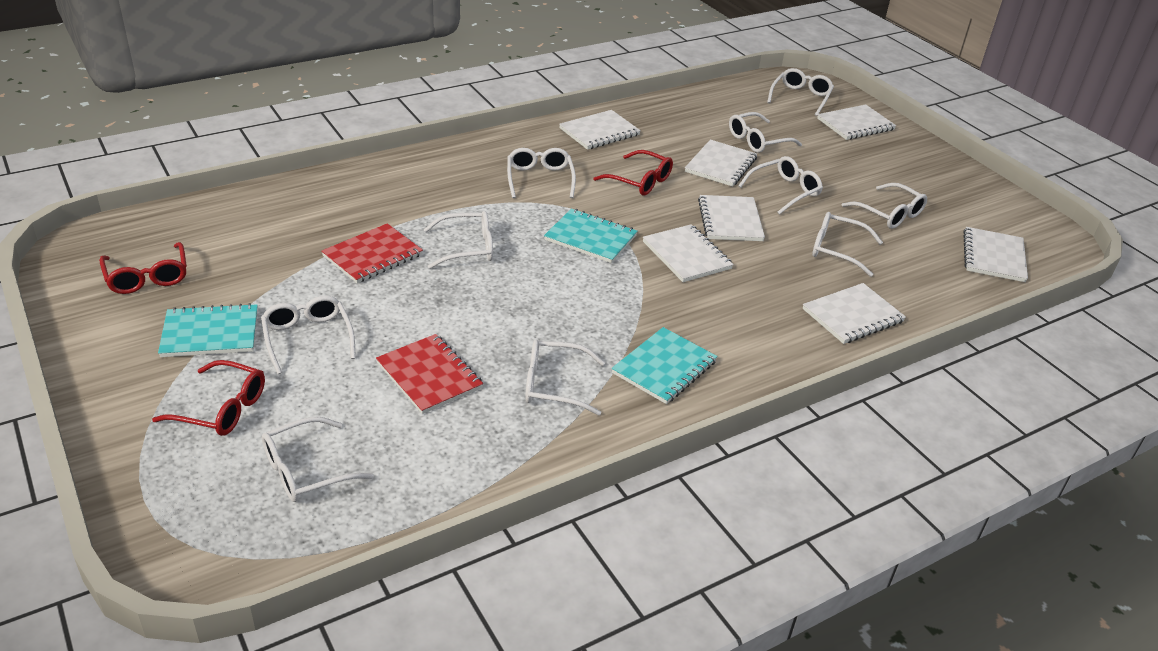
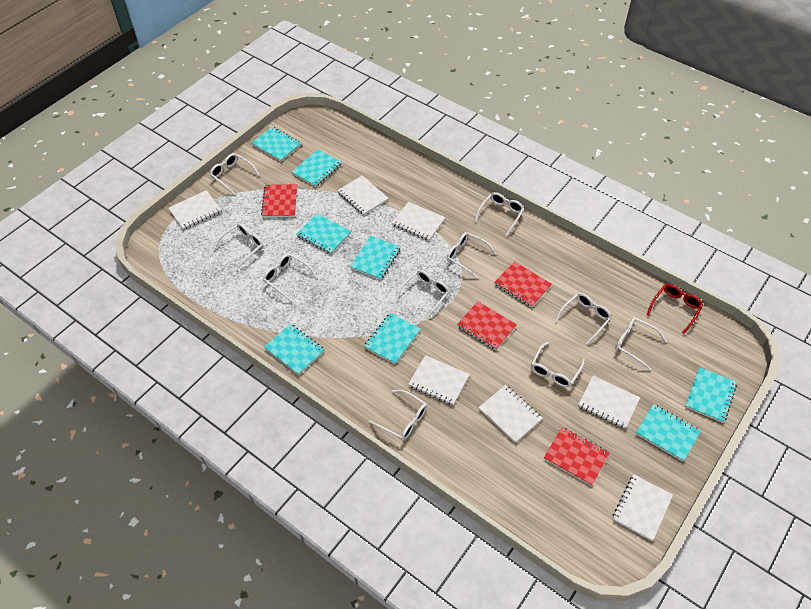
red glasses: 3 -> 1
red notebook: 2 -> 4
turquoise notebook: 3 -> 8

